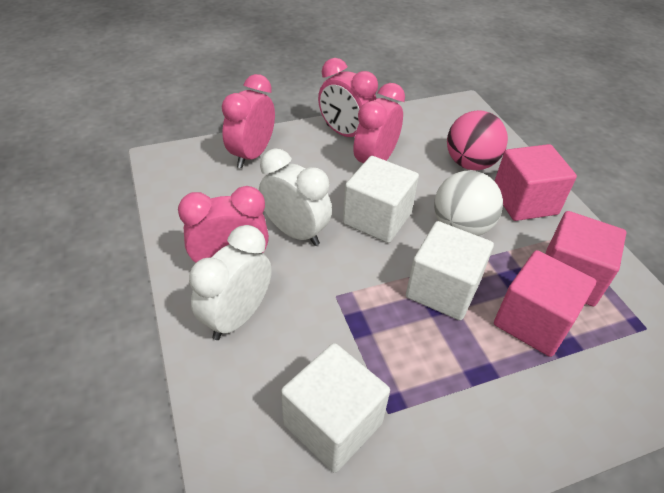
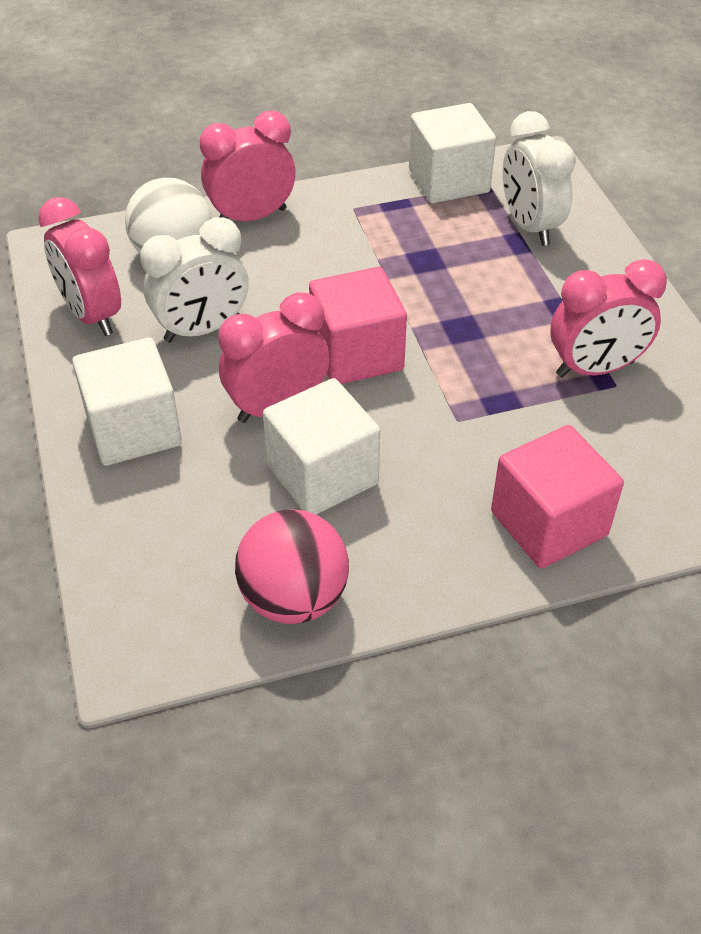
pink cube: 3 -> 2

